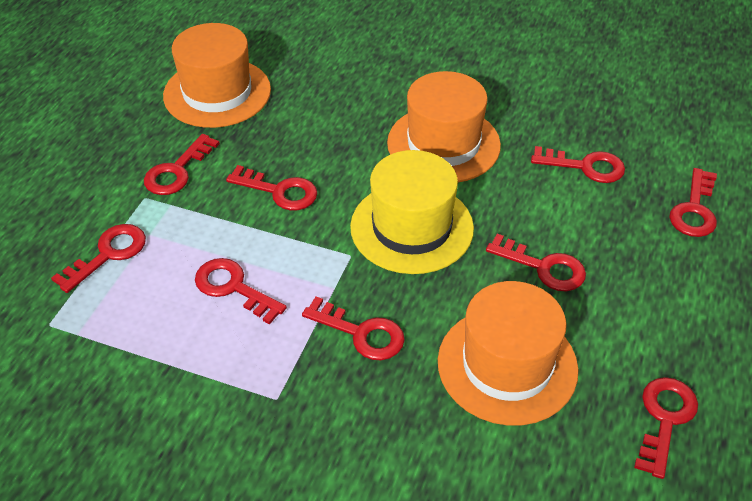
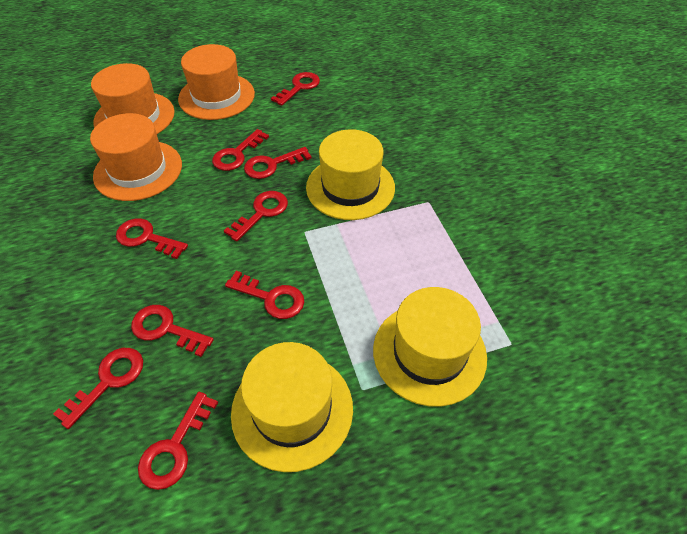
yellow hat: 1 -> 3

